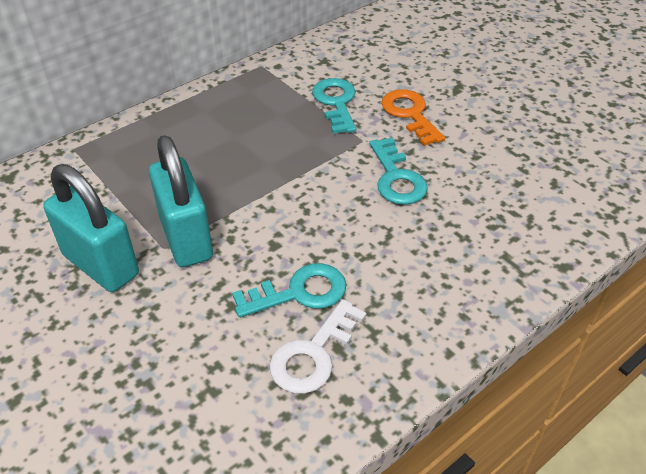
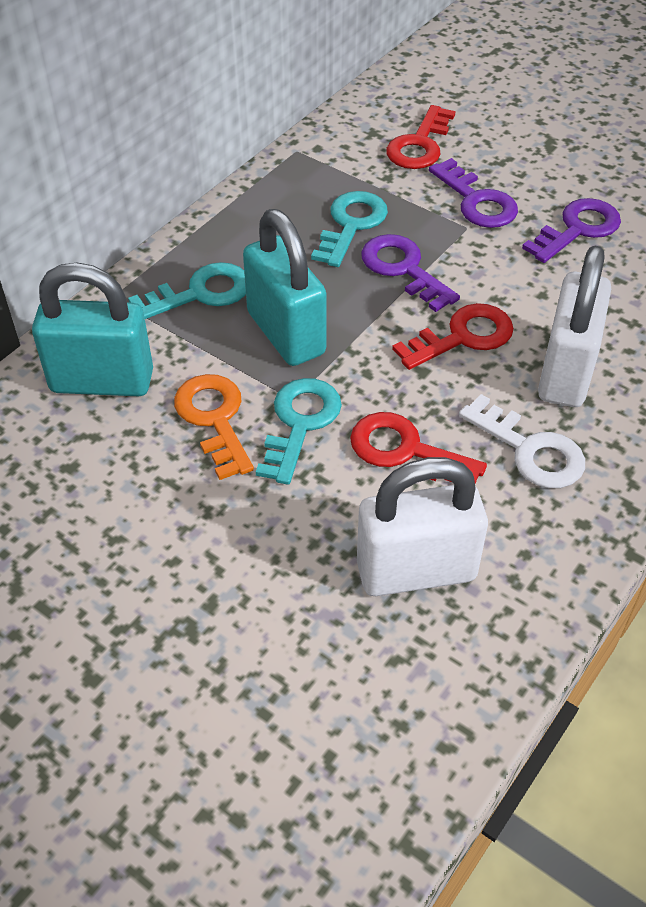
purple key: 0 -> 3
red key: 0 -> 3
white padlock: 0 -> 2

